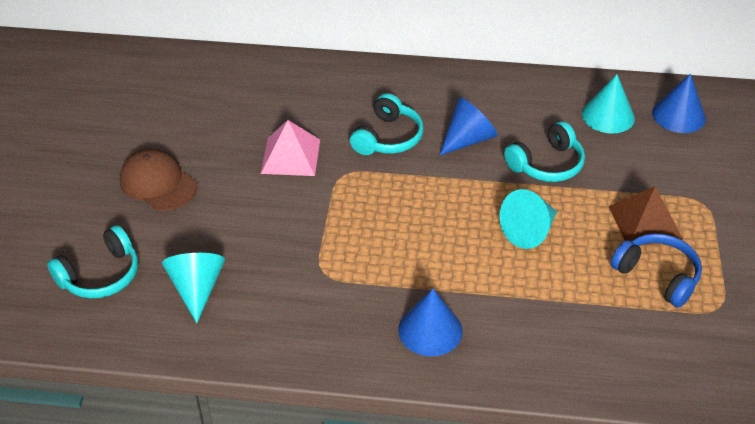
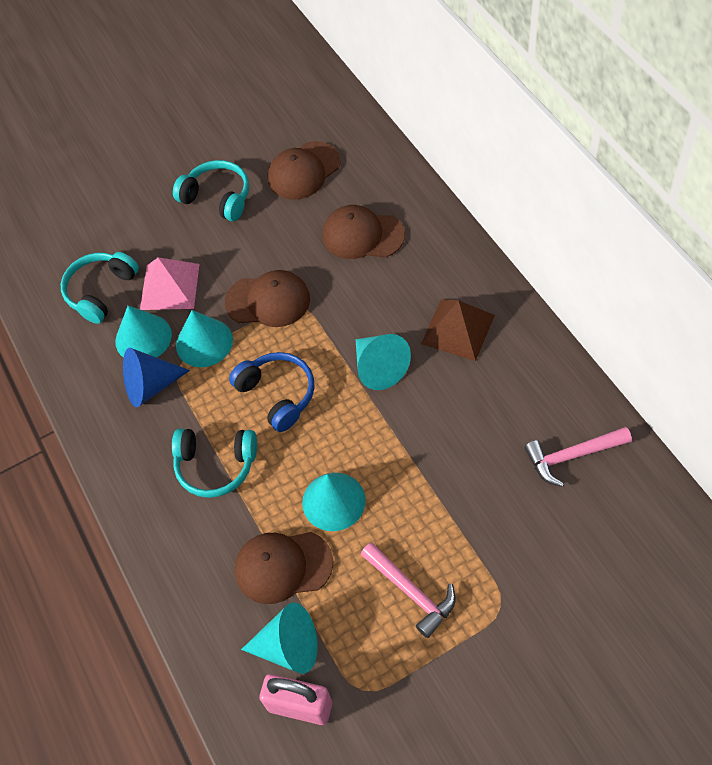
blue cone: 3 -> 1
brown cap: 1 -> 4
pink hammer: 0 -> 2
pink padlock: 0 -> 1
turquoise cone: 3 -> 5

